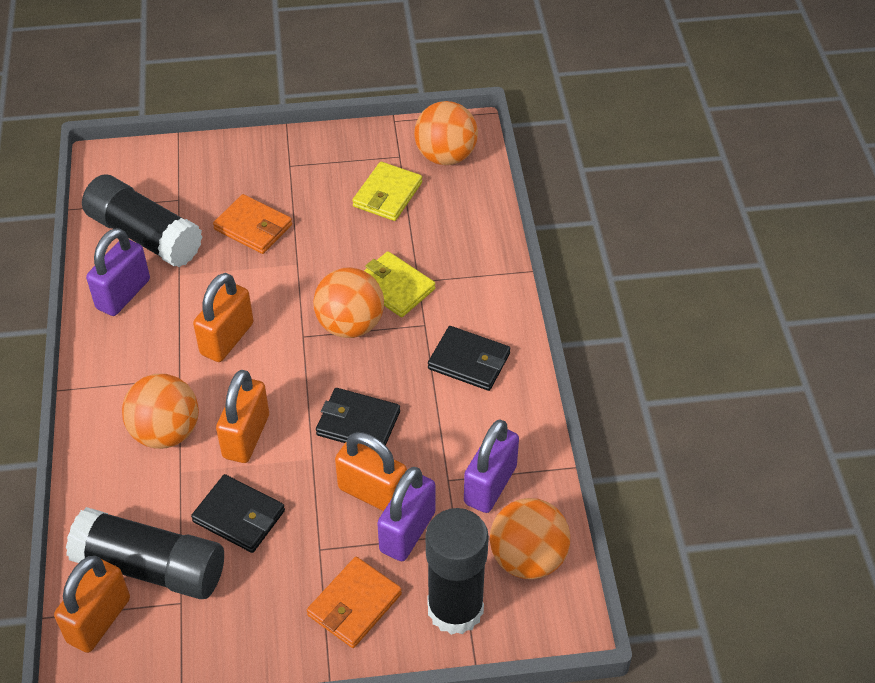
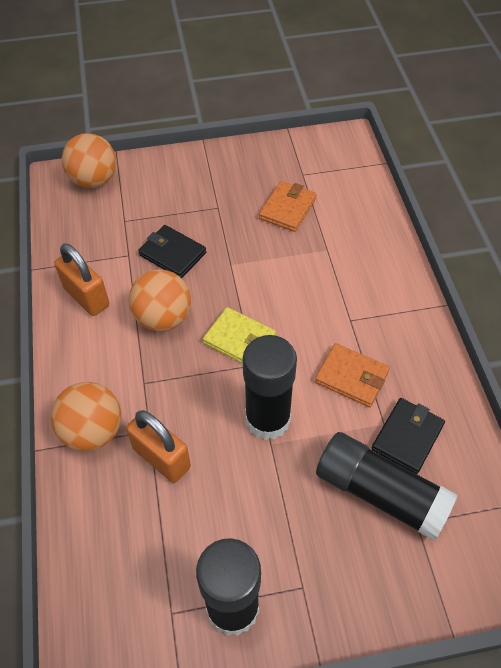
black wallet: 3 -> 2
orange ball: 4 -> 3
orange padlock: 4 -> 2
purple padlock: 3 -> 0
yellow wallet: 2 -> 1

